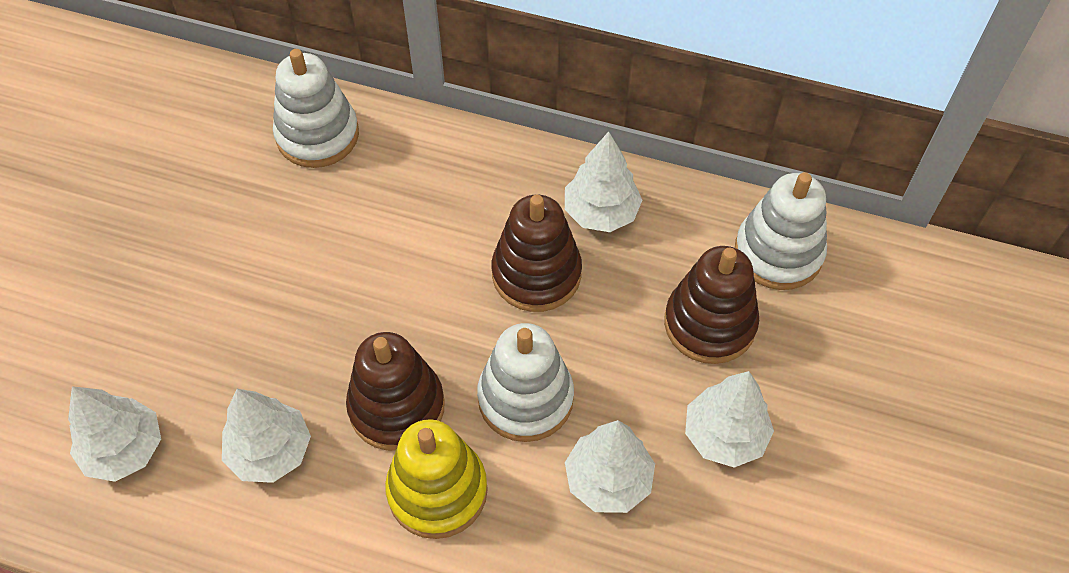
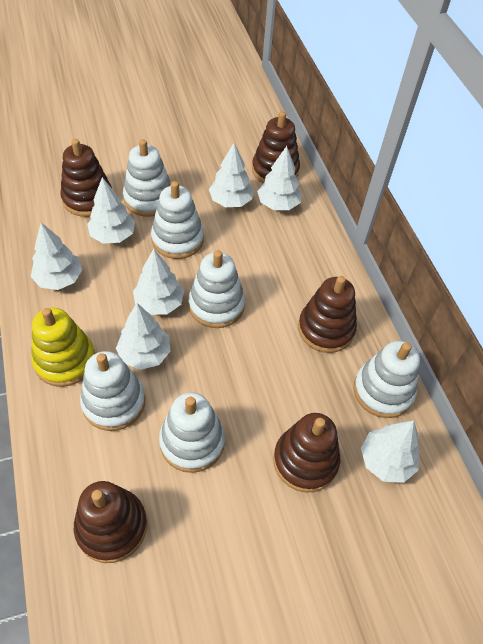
brown stacking toy: 3 -> 5
white stacking toy: 3 -> 6
white tree: 5 -> 7

